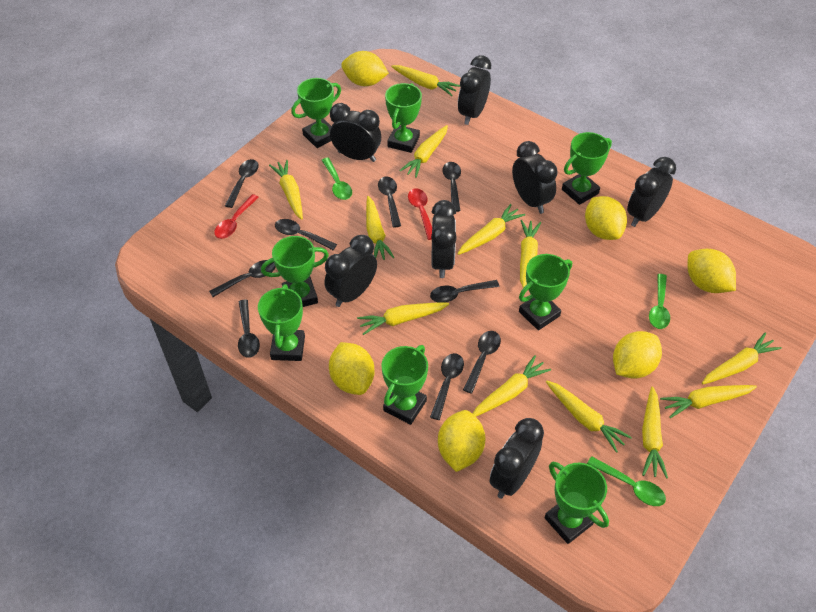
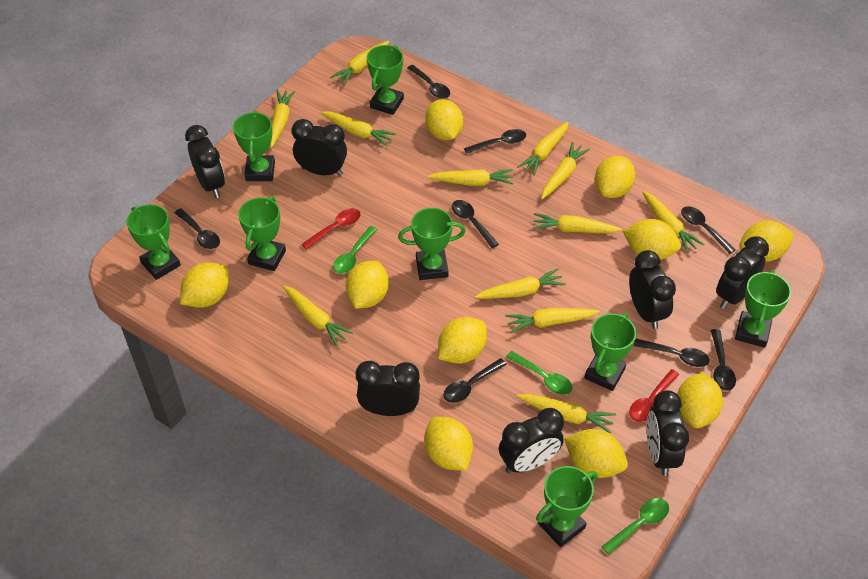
black spoon: 9 -> 8
yellow lemon: 6 -> 10

